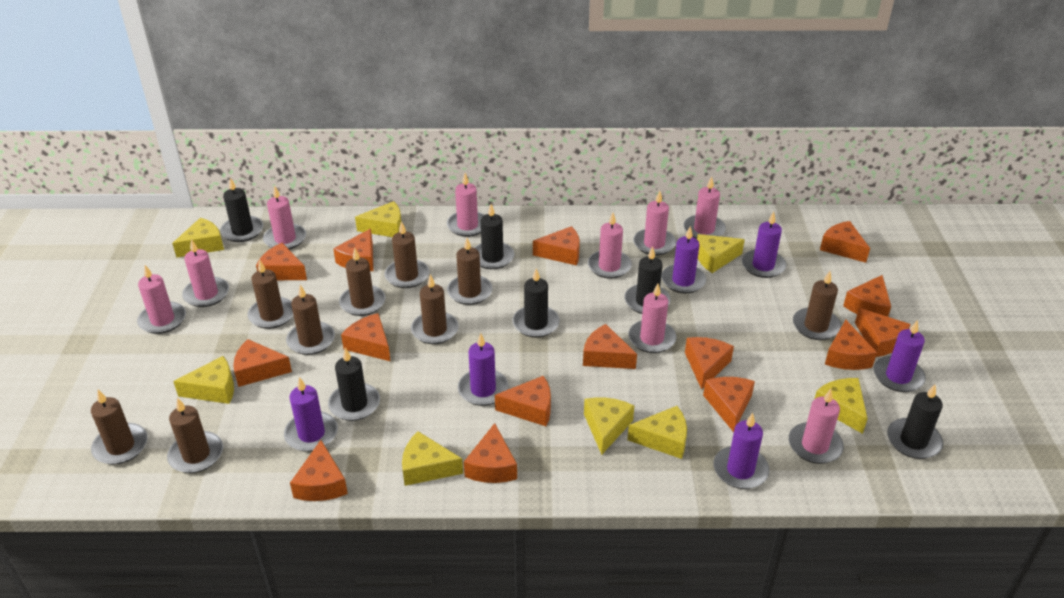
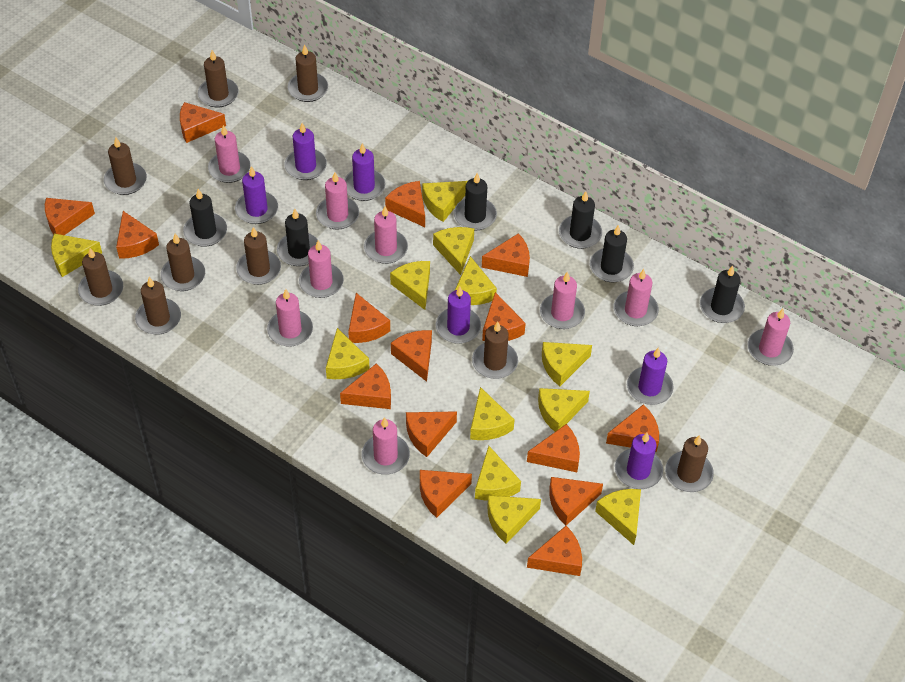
yellow cheese: 8 -> 12

